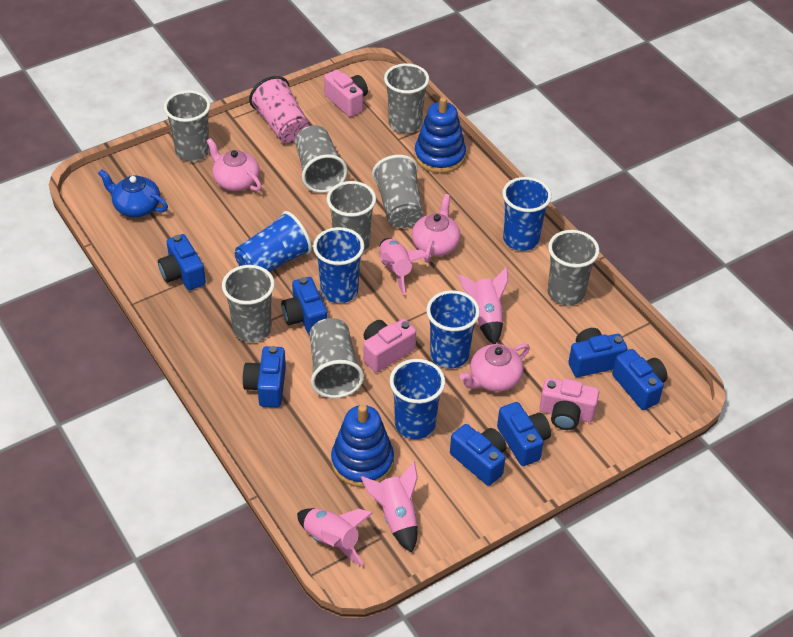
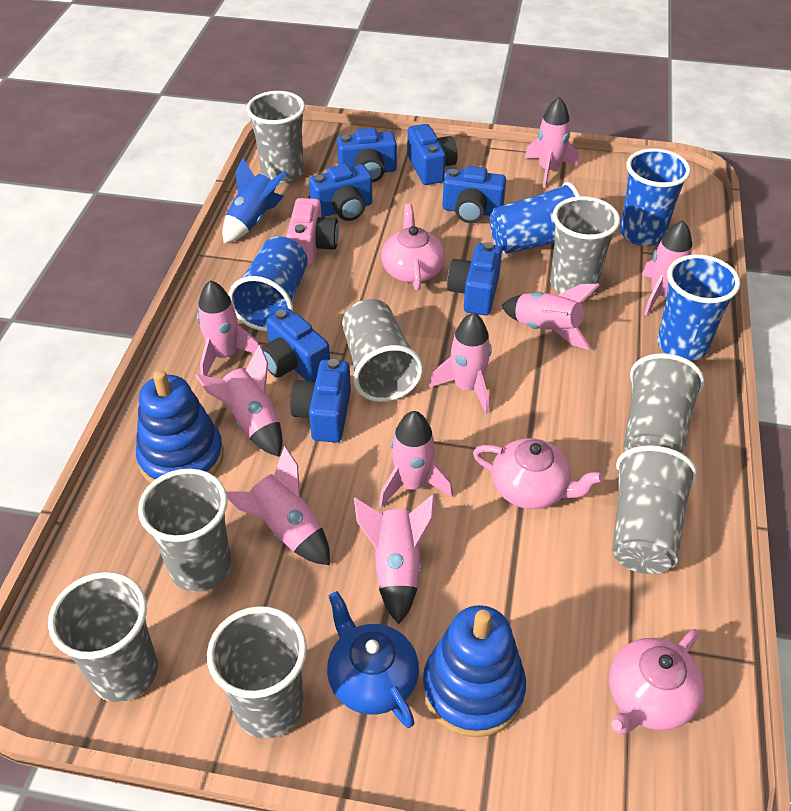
blue cup: 5 -> 4
blue rocket: 0 -> 1
pink camera: 3 -> 1
pink cup: 1 -> 0
pink rocket: 4 -> 9

